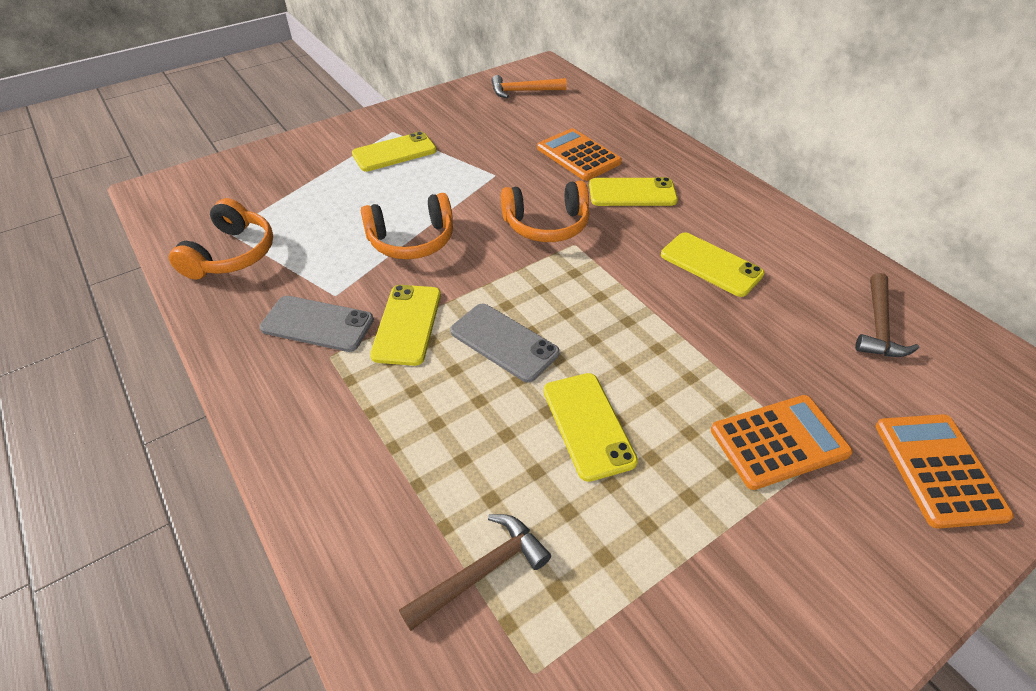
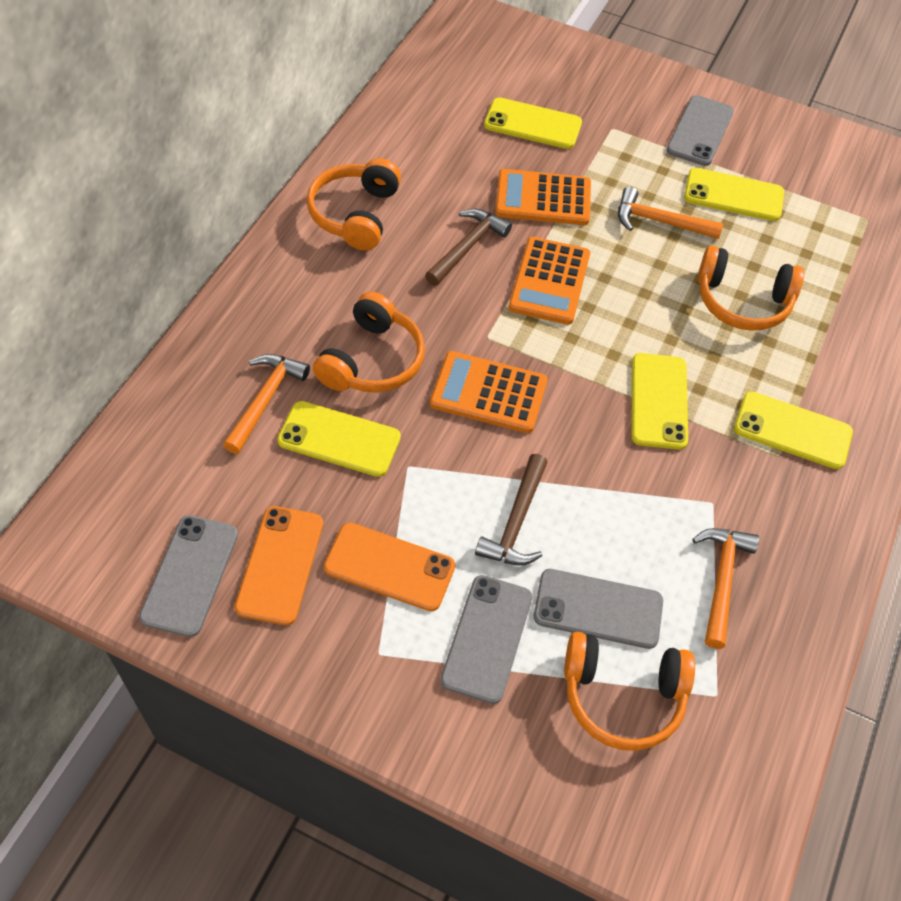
grey phone: 2 -> 4
orange hammer: 1 -> 3
orange headphones: 3 -> 4
orange phone: 0 -> 2

